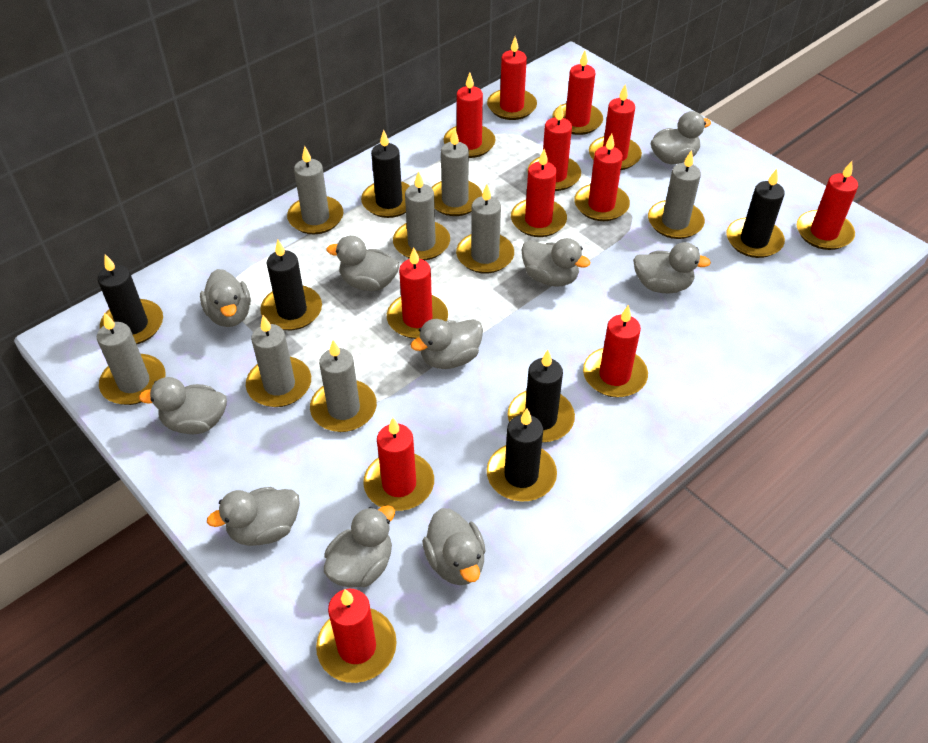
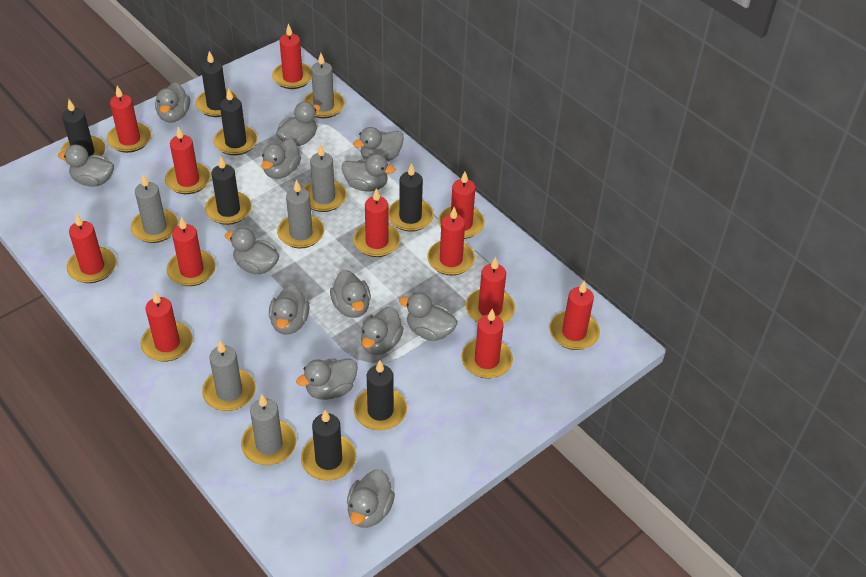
black candle: 6 -> 7
grey candle: 8 -> 6
grey duck: 10 -> 13

